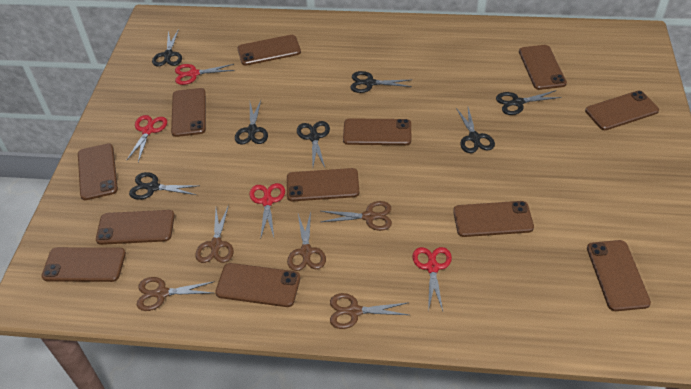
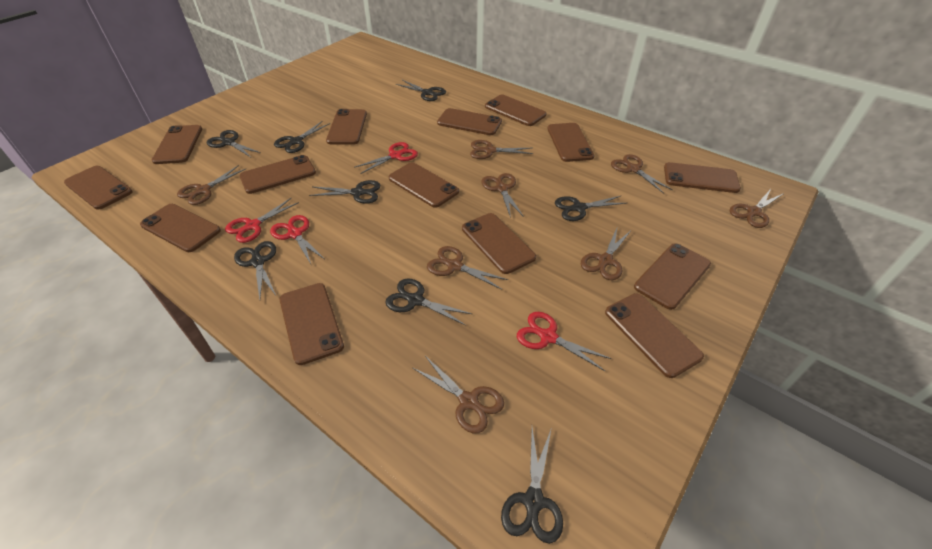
black scissors: 7 -> 8
brown phone: 12 -> 14
brown scissors: 5 -> 8

